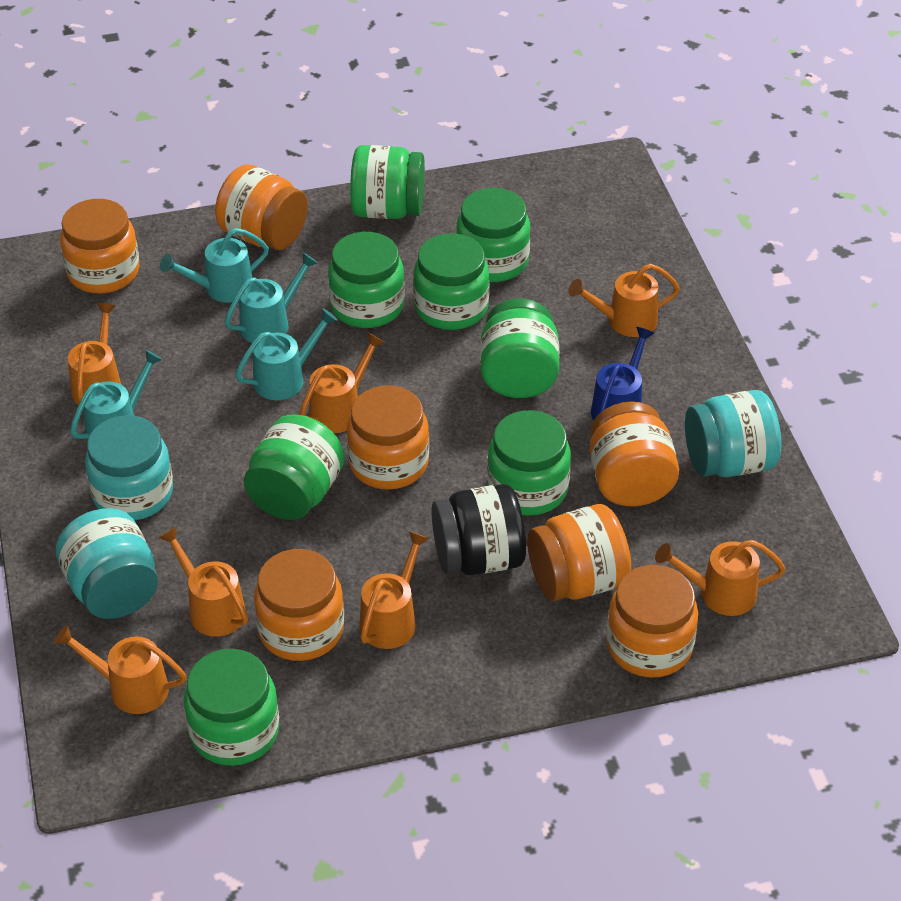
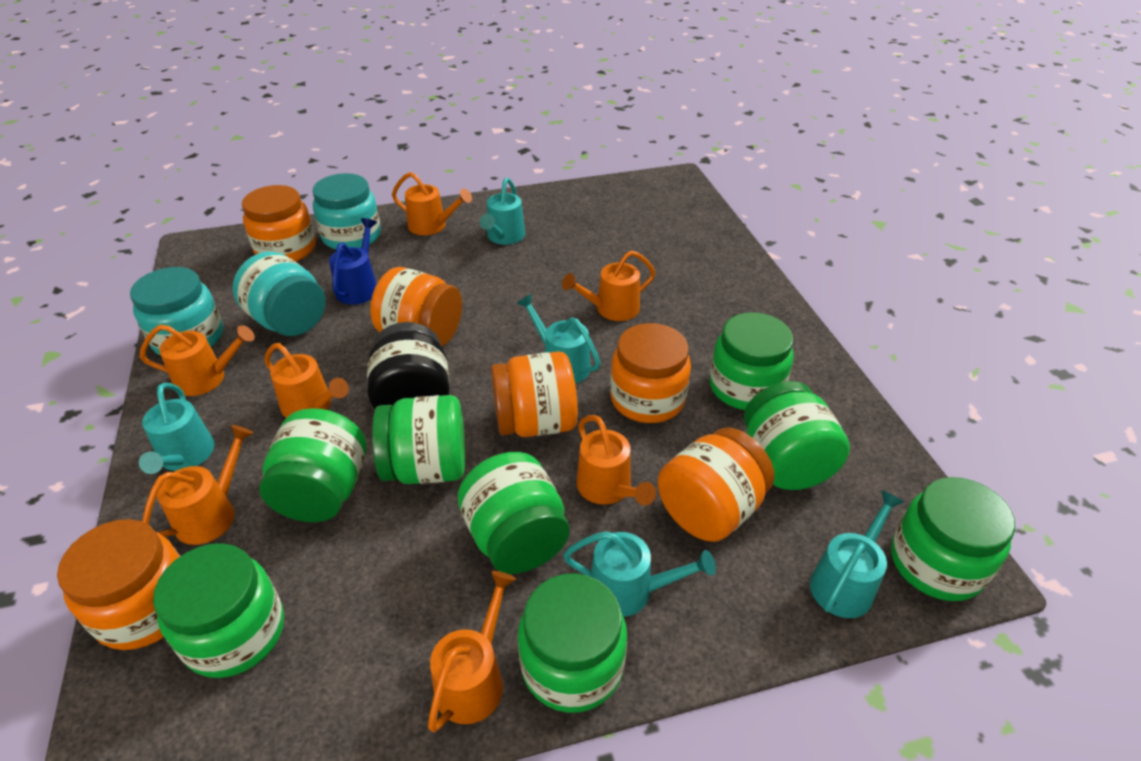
orange jar: 7 -> 6
turquoise watering can: 4 -> 5

